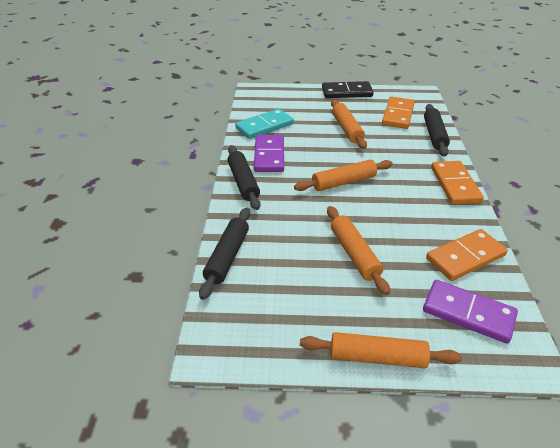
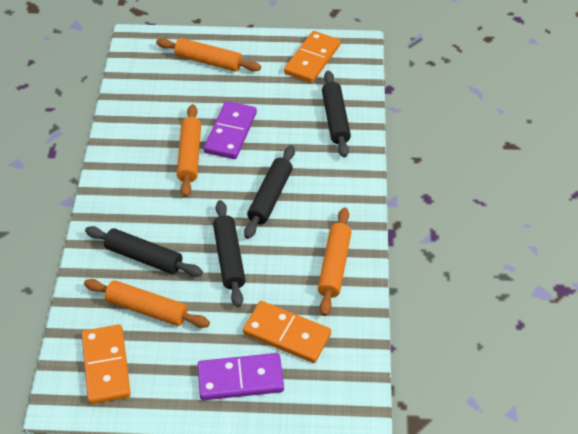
black domino: 1 -> 0
black rolling pin: 3 -> 4
turquoise domino: 1 -> 0

